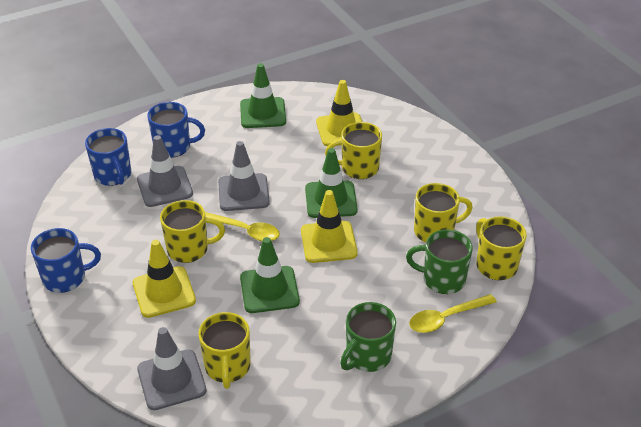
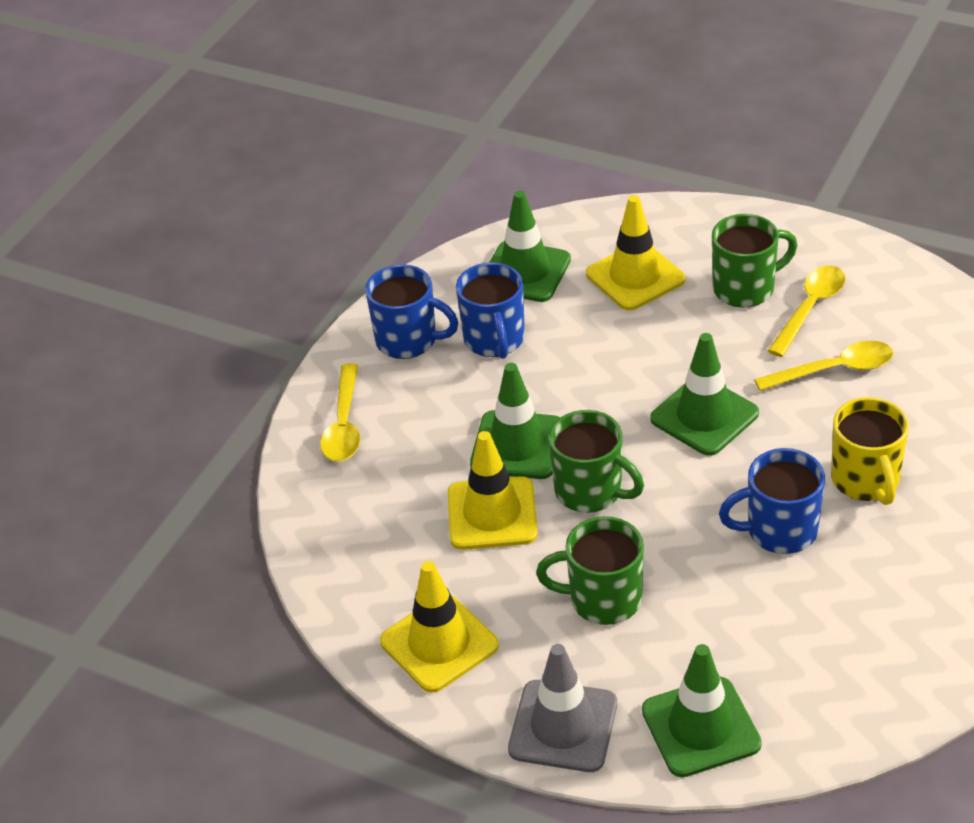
green mug: 2 -> 3
green traffic cone: 3 -> 4
grey traffic cone: 3 -> 1
yellow mug: 5 -> 1
yellow spoon: 2 -> 3

